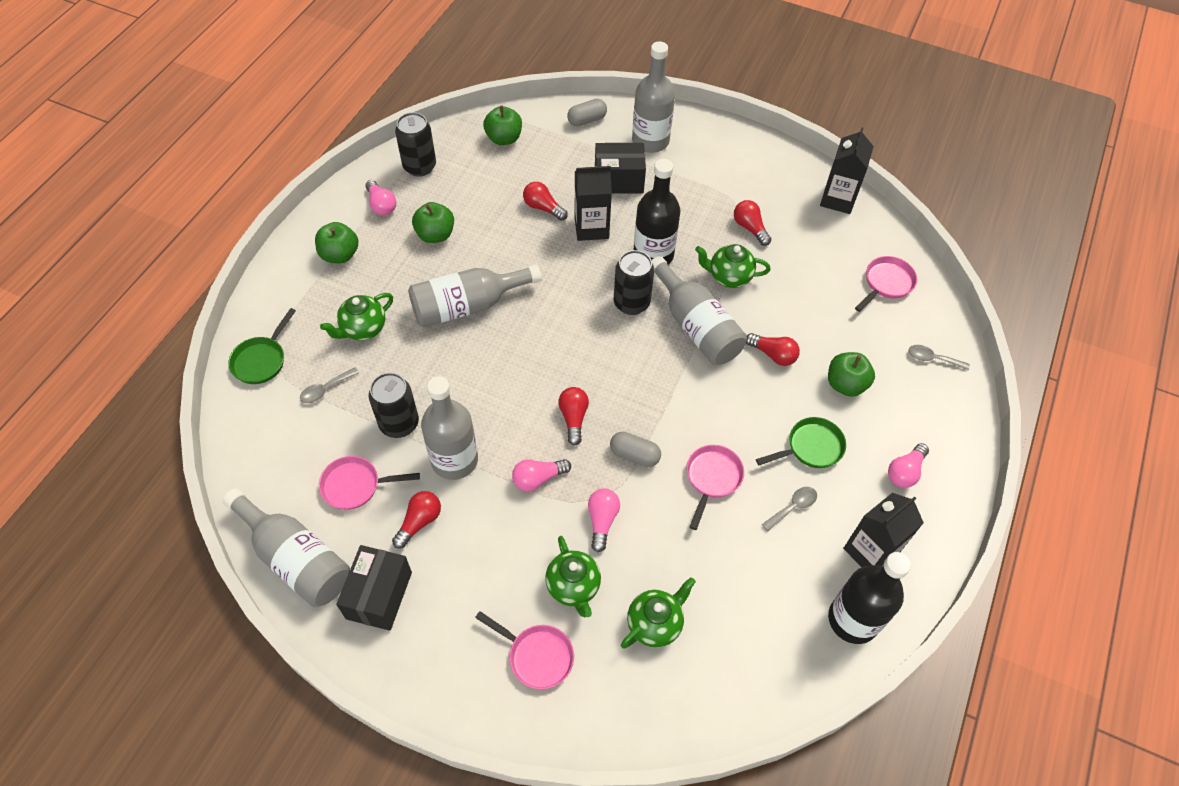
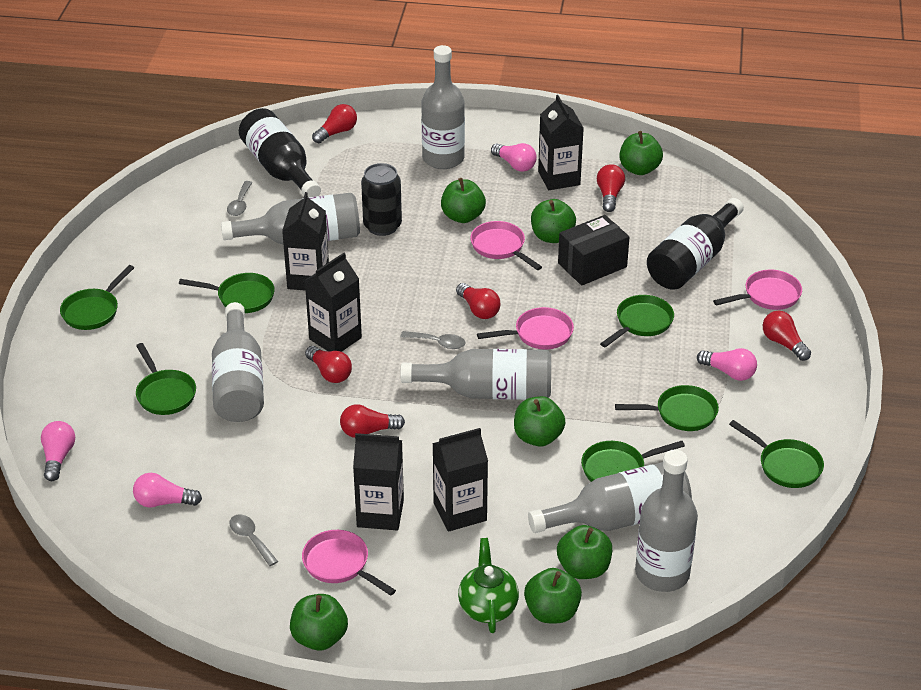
black box: 2 -> 1
black can: 3 -> 1
black carton: 3 -> 5
green apple: 4 -> 7
green pan: 2 -> 7
green teapot: 4 -> 1
grey bottle: 5 -> 6
grey capsule: 2 -> 0
red light bulb: 5 -> 6

